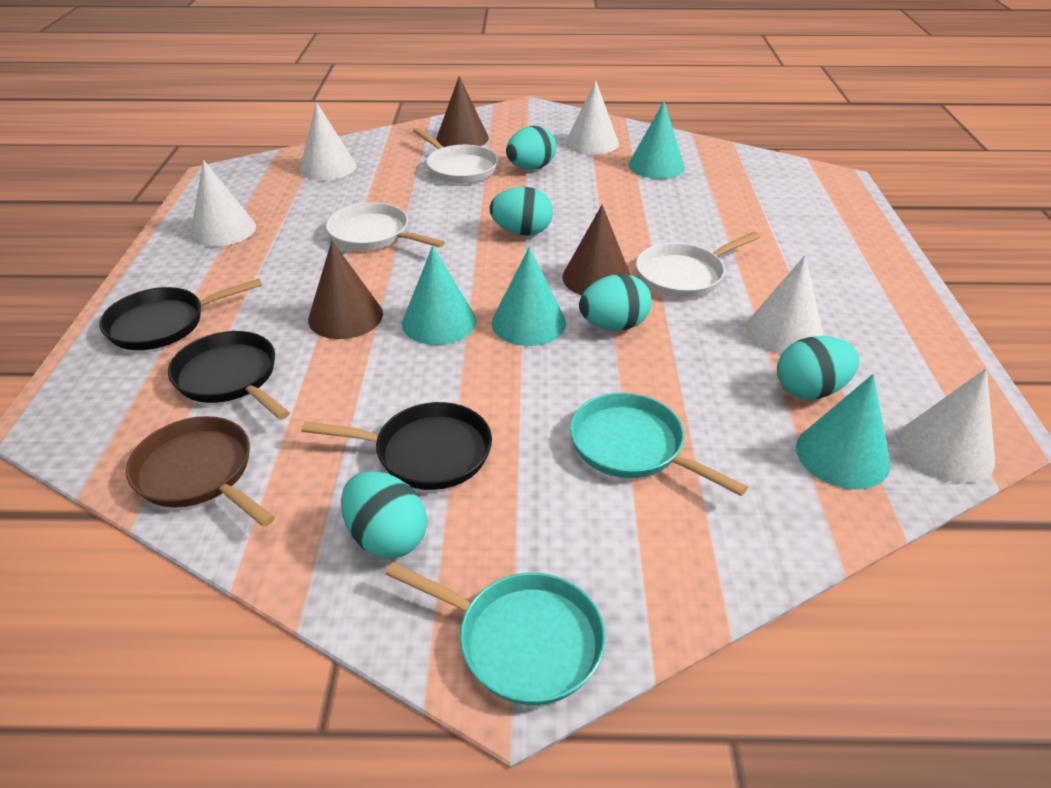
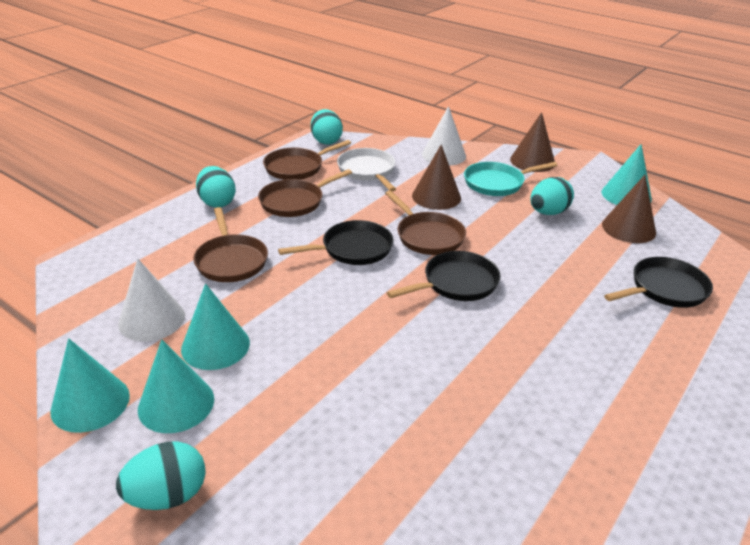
brown pan: 1 -> 4
turquoise egg: 5 -> 4
turquoise pan: 2 -> 1
white cone: 5 -> 2
white pan: 3 -> 1

